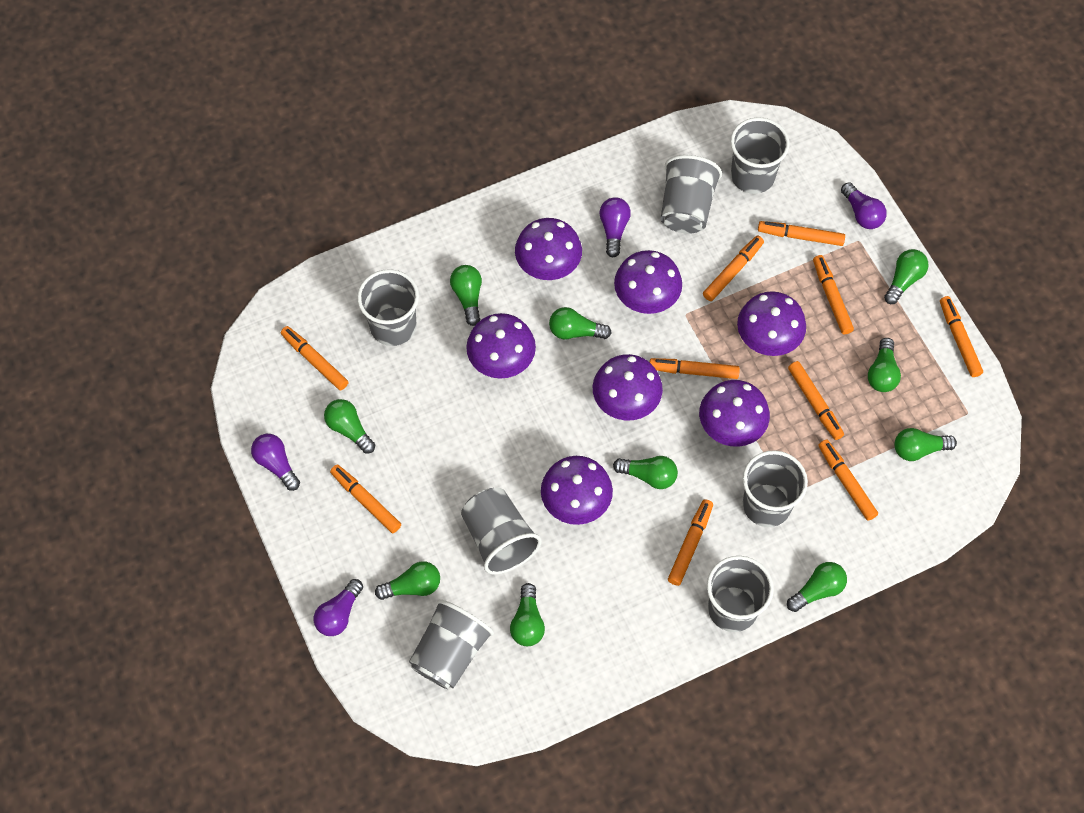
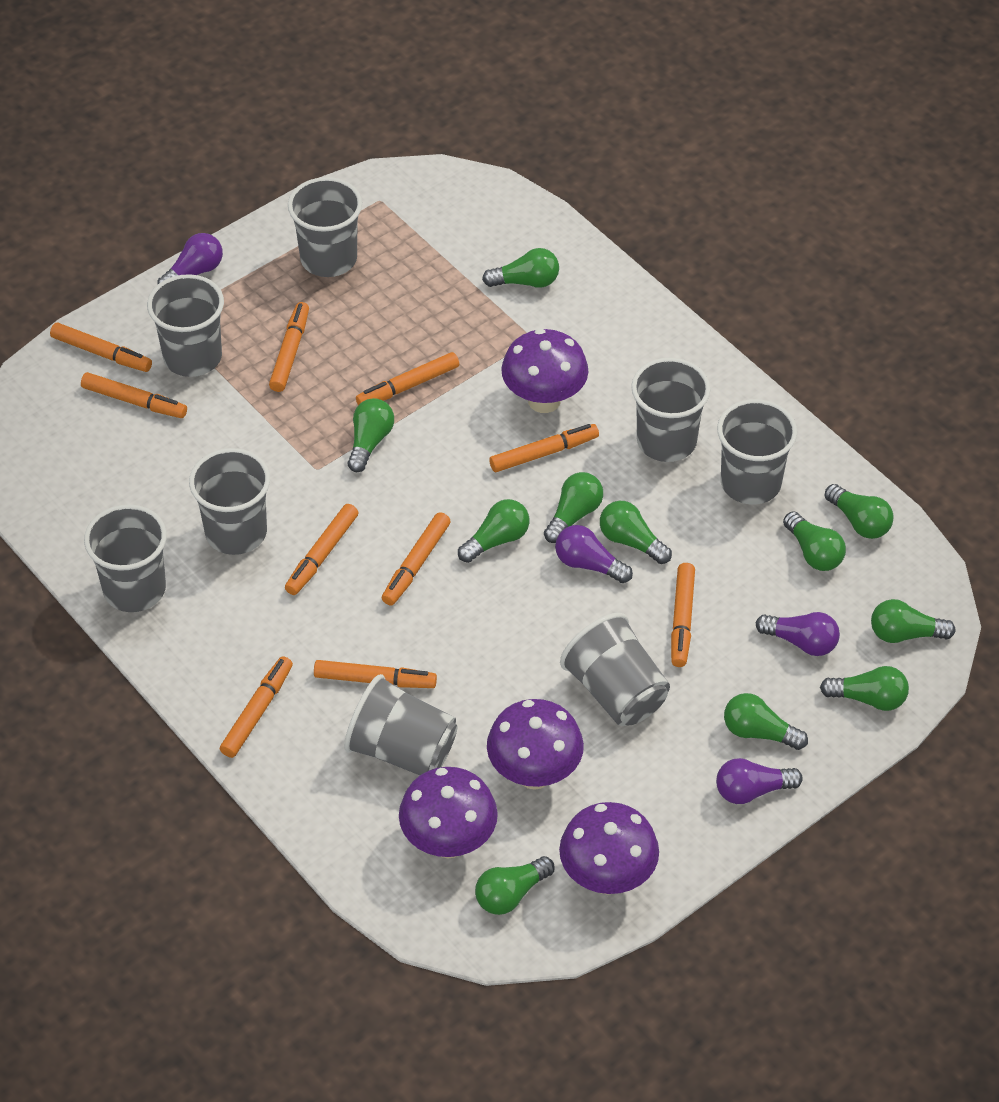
green light bulb: 10 -> 11
grey cup: 7 -> 8
purple mushroom: 7 -> 4

